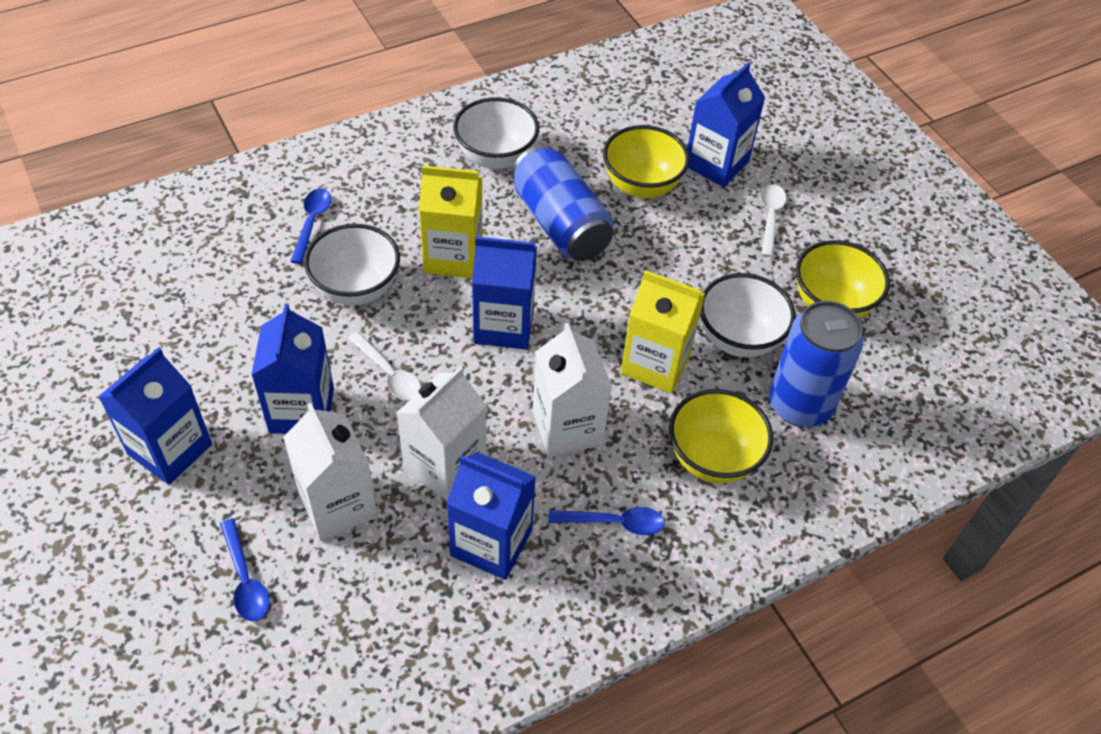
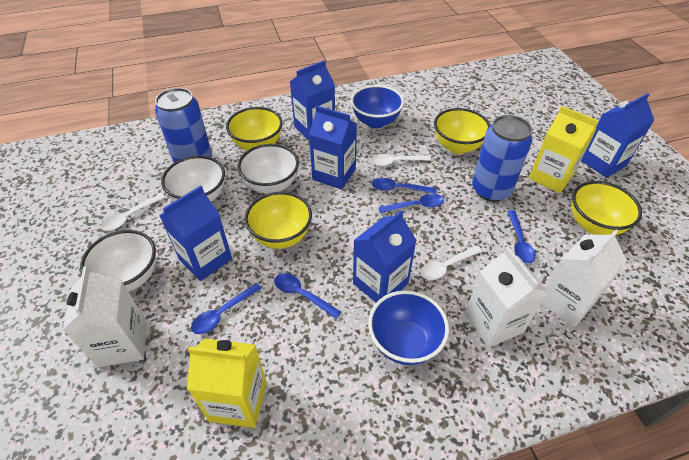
blue bowl: 0 -> 2
blue spoon: 3 -> 5
white spoon: 2 -> 3
yellow bowl: 3 -> 4

